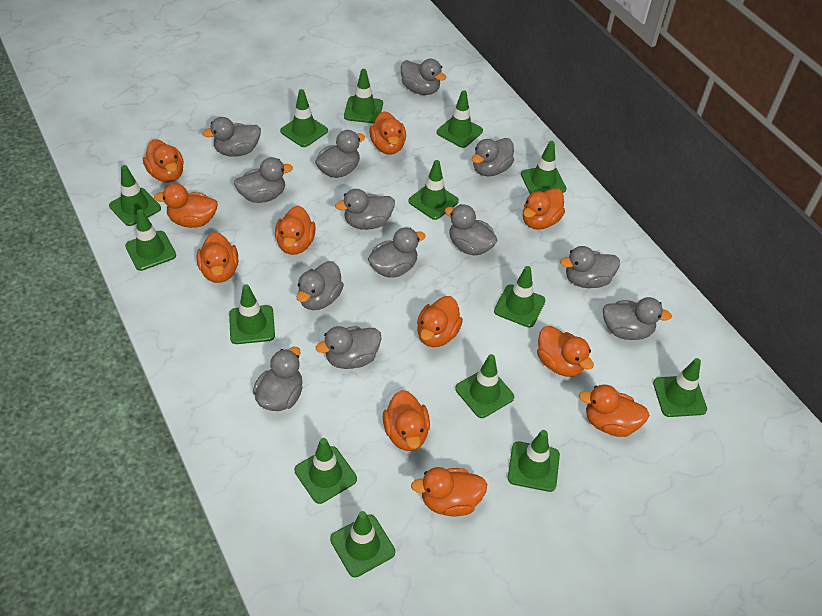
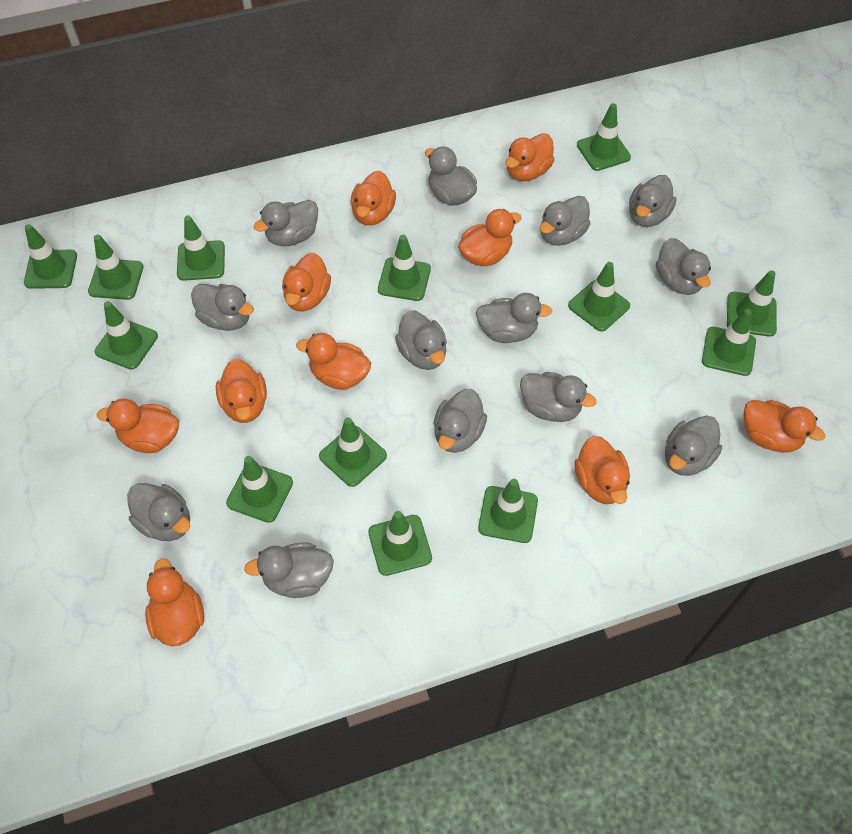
green traffic cone: 14 -> 13
orange duck: 11 -> 10

